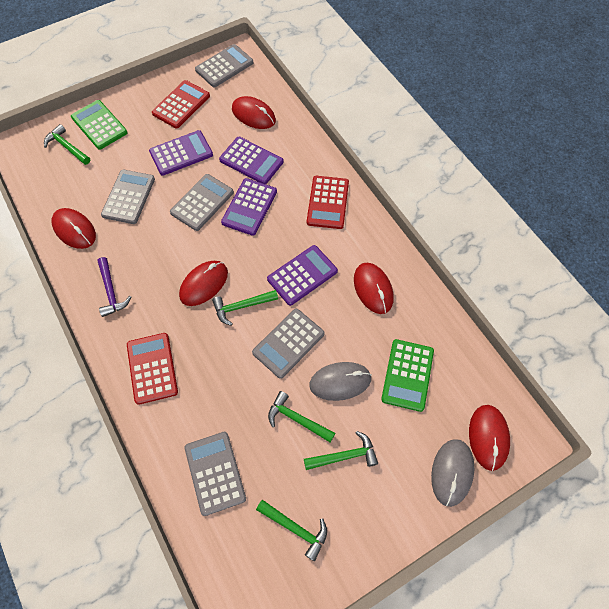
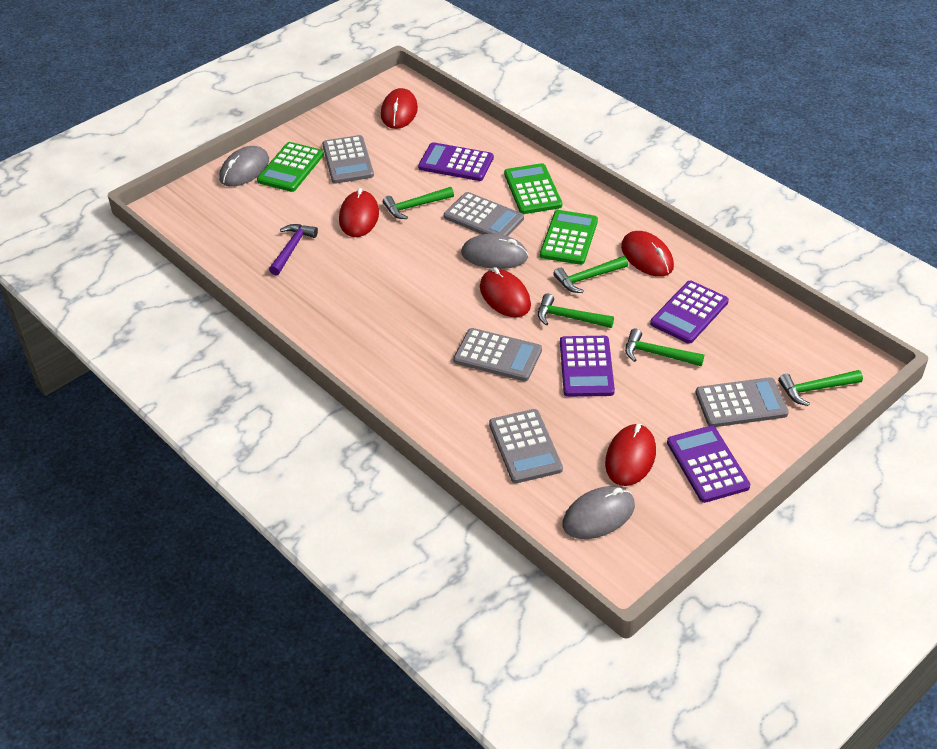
green calculator: 2 -> 3
grey mouse: 2 -> 3
red calculator: 3 -> 0

